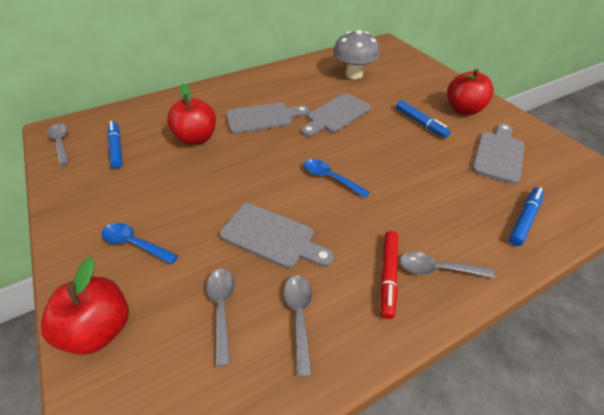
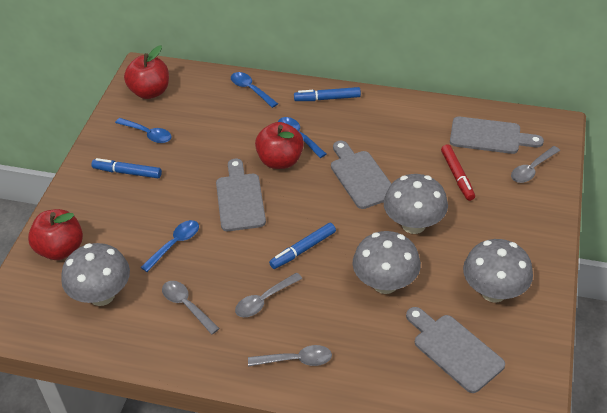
blue spoon: 2 -> 4
grey mushroom: 1 -> 4

